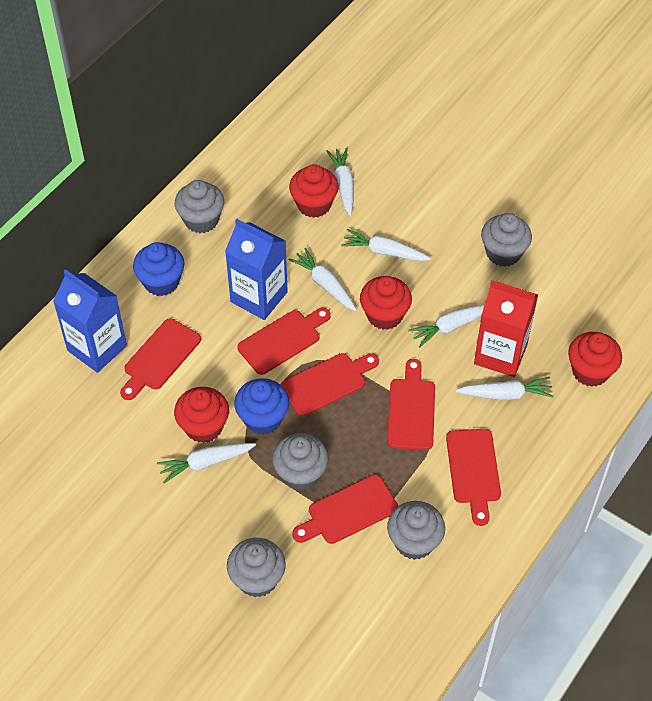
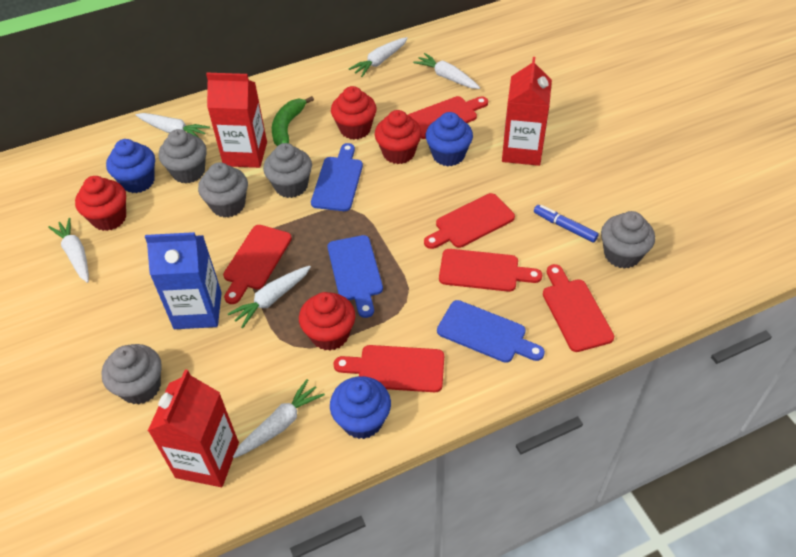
blue carton: 2 -> 1
blue cupcake: 2 -> 3
blue cutting board: 0 -> 3
blue marker: 0 -> 1
green banana: 0 -> 1
red carton: 1 -> 3

